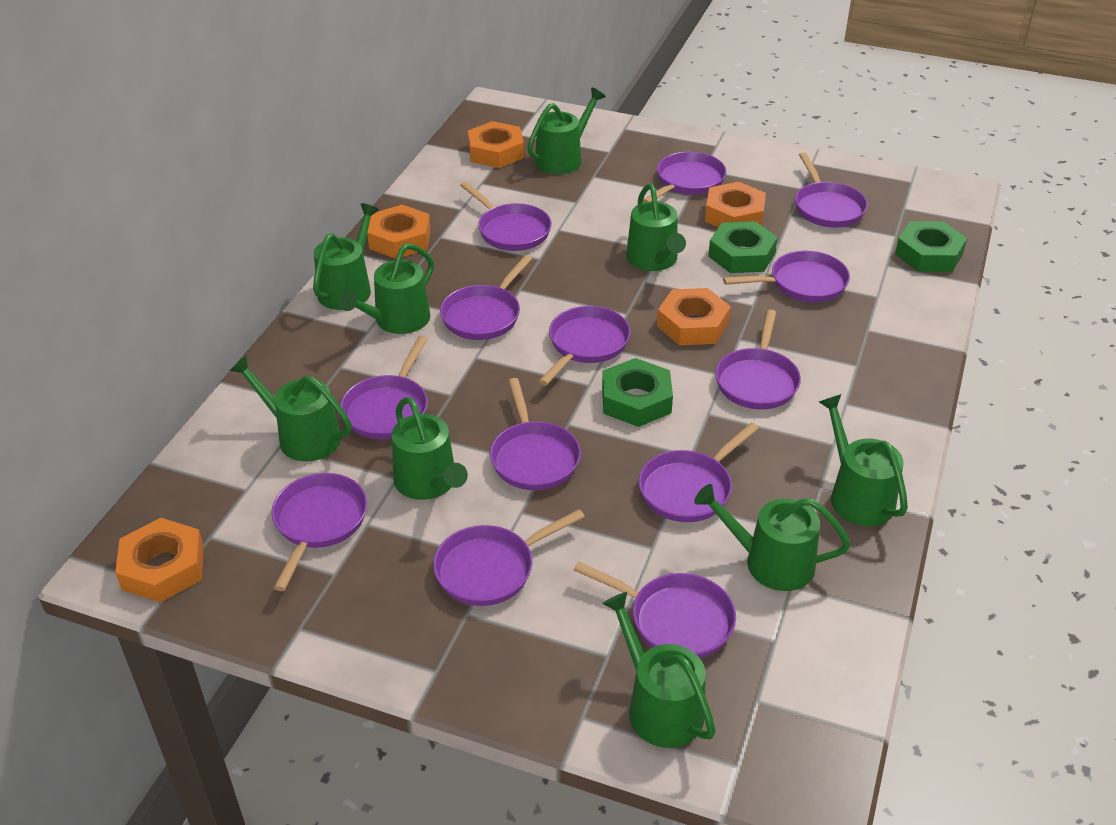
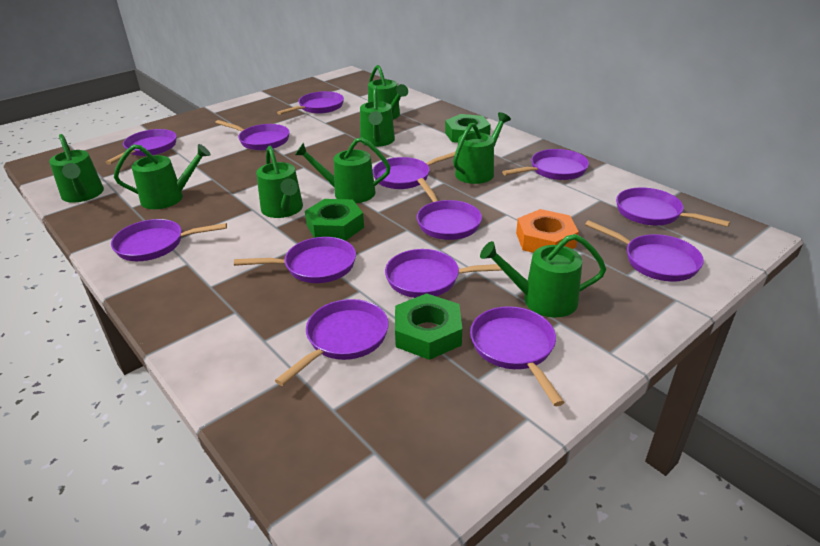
green watering can: 9 -> 8
orange nut: 5 -> 1

